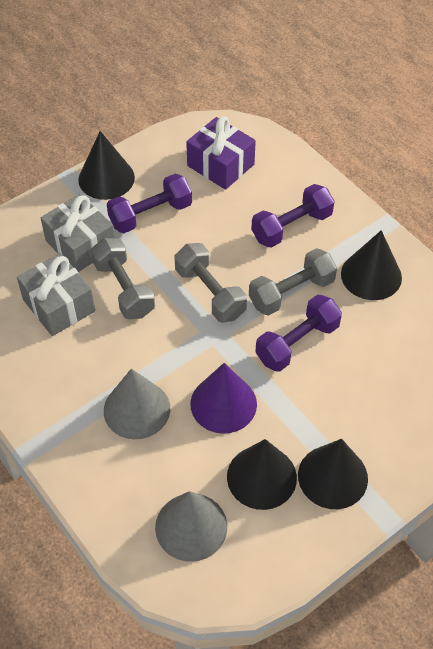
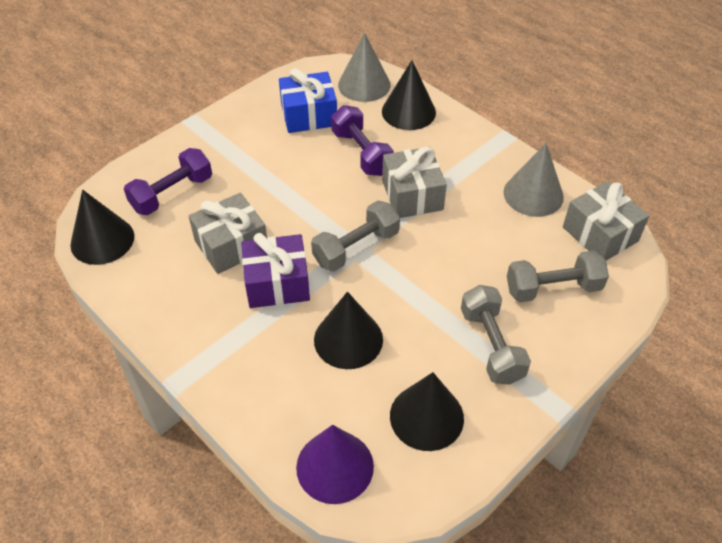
blue gift: 0 -> 1
grey gift: 2 -> 3
purple dumbbell: 3 -> 2

